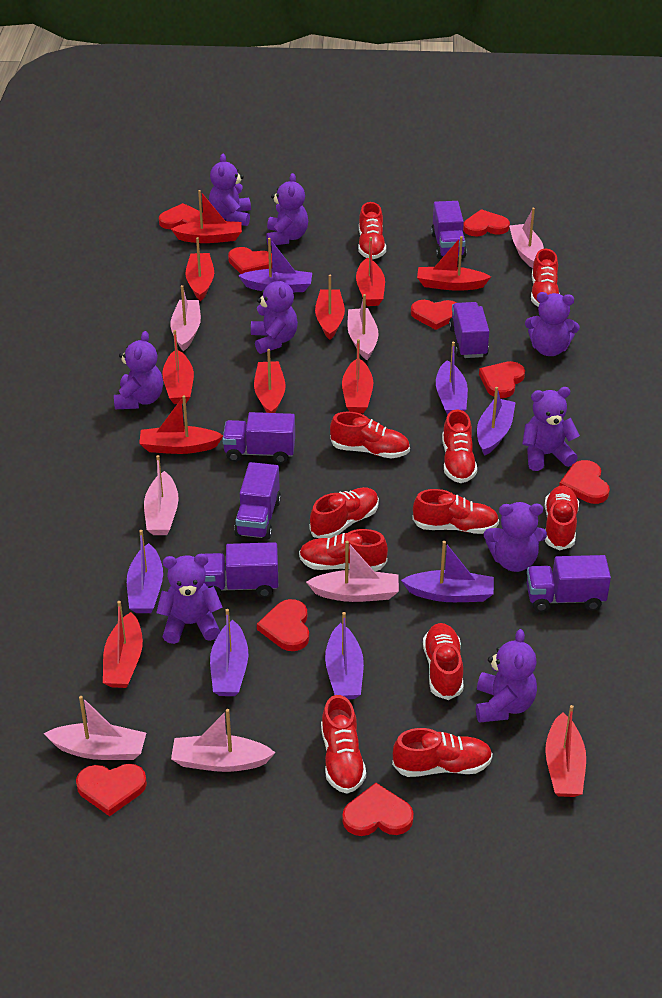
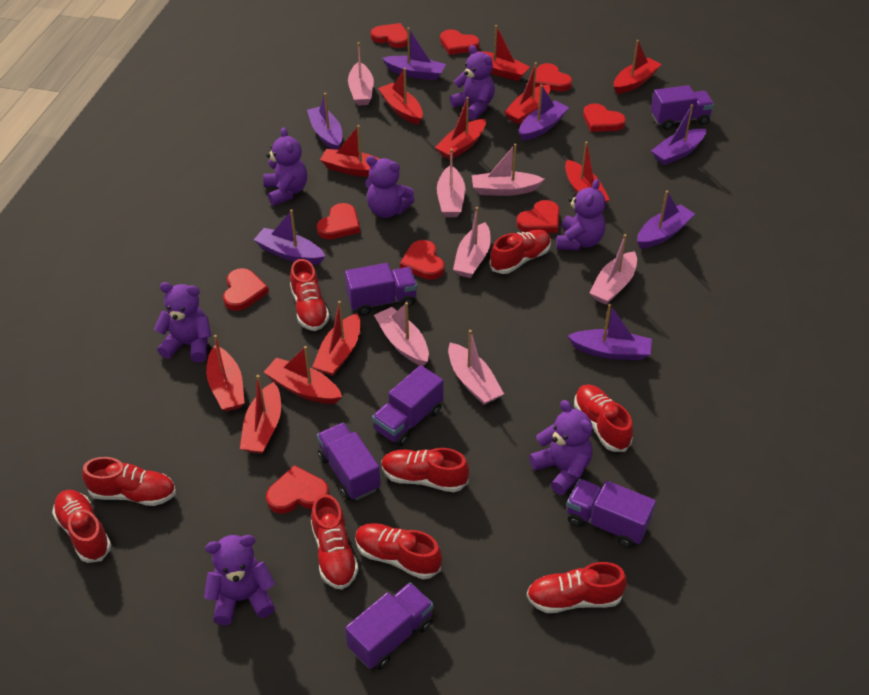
purple teddy bear: 9 -> 7
red shoe: 11 -> 9

